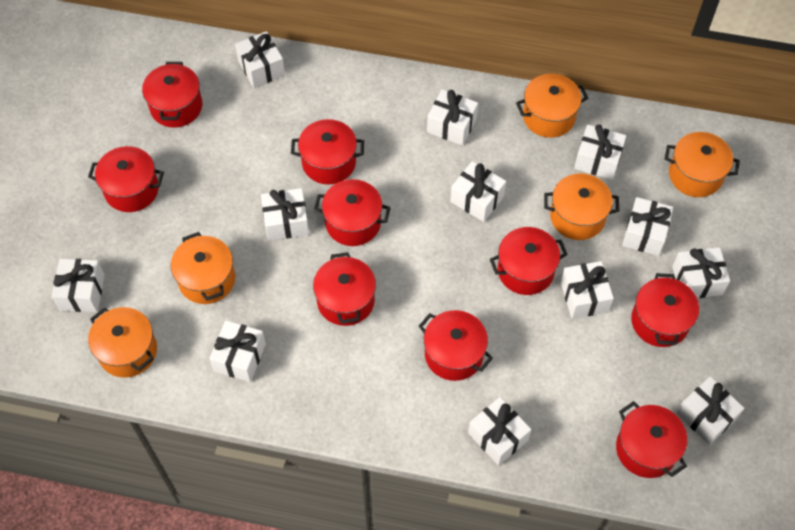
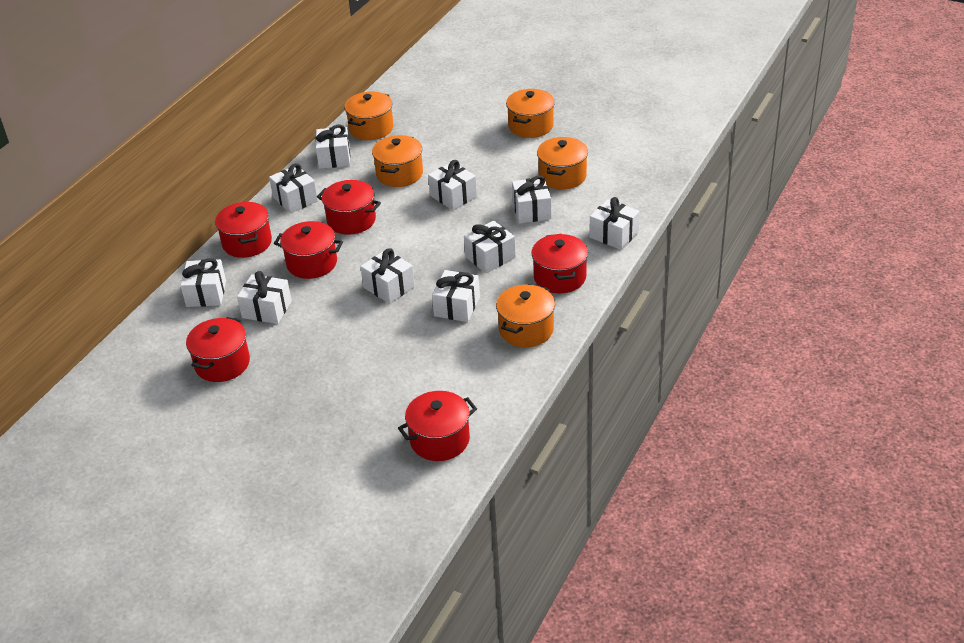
red pot: 9 -> 6
white gift: 12 -> 10

